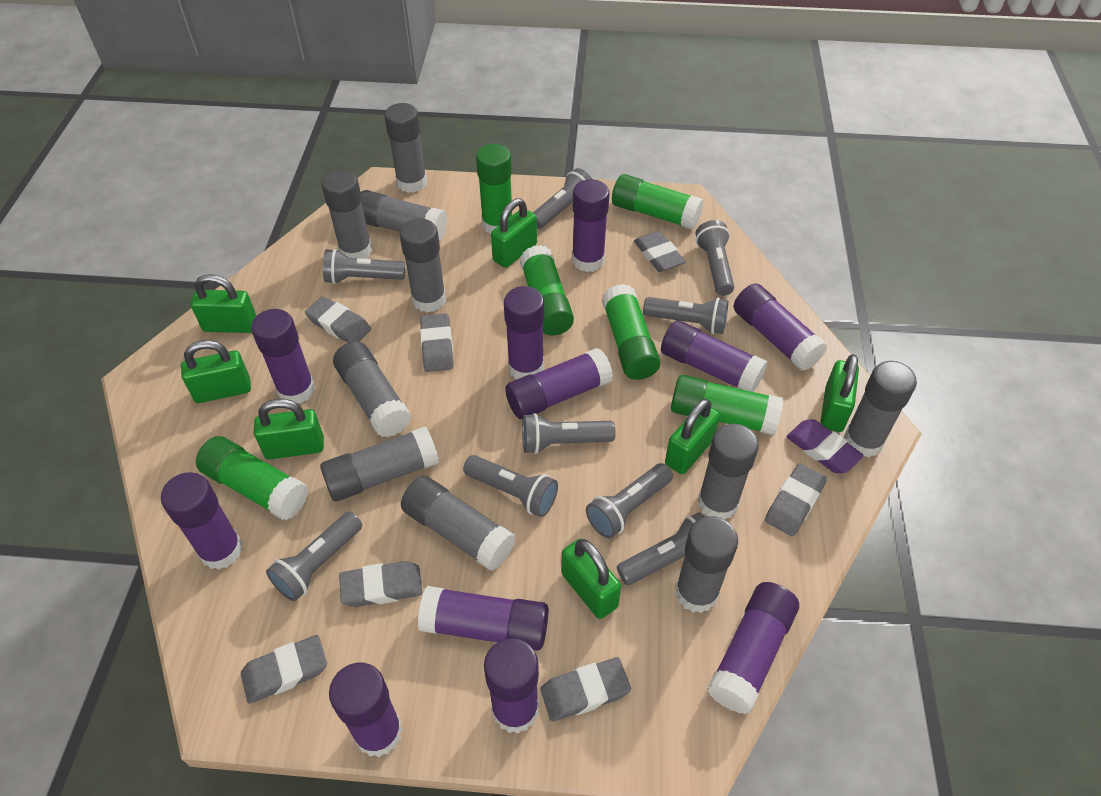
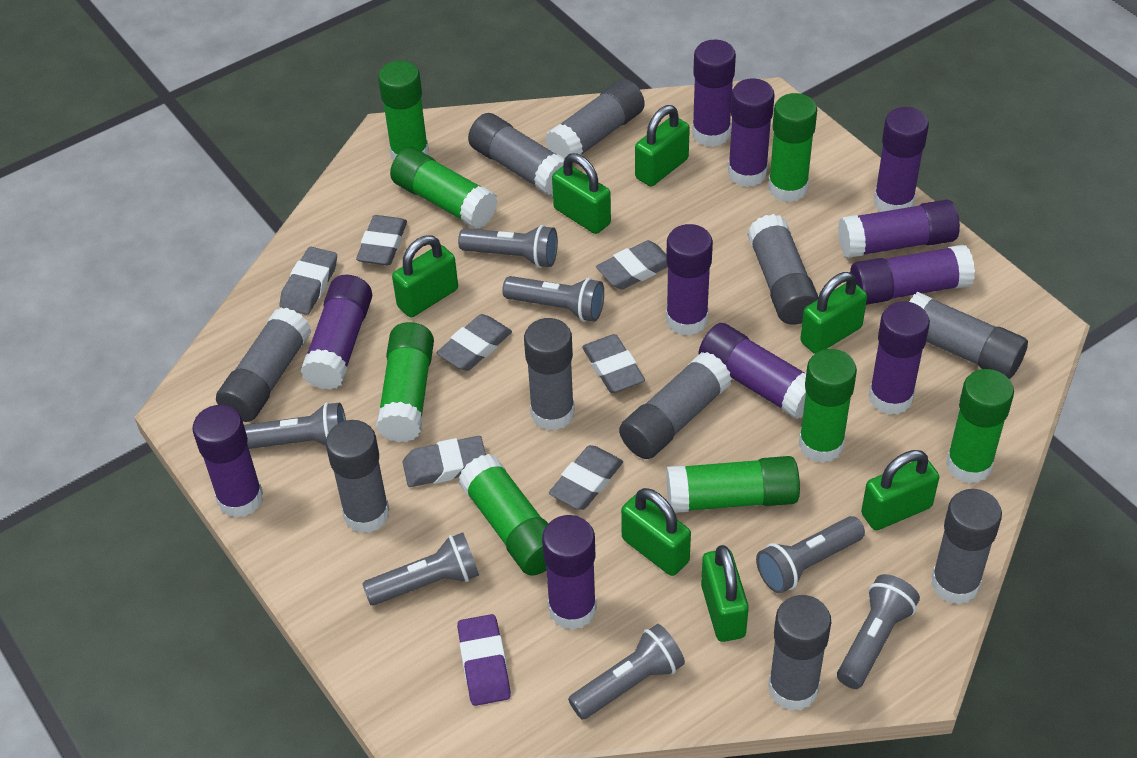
green glue stick: 6 -> 8
grey flashlight: 9 -> 7

